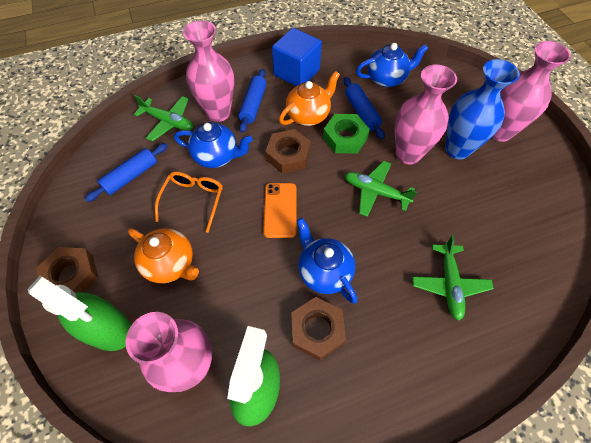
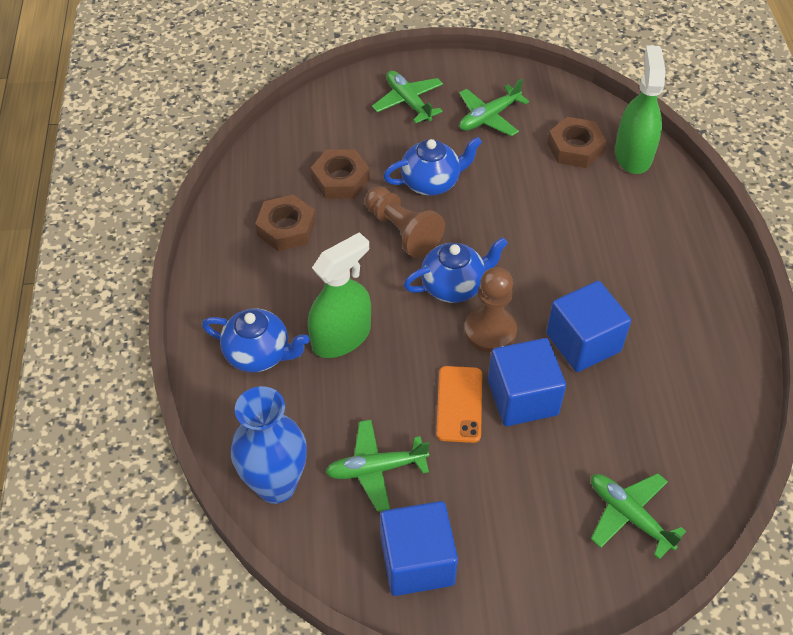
blue cube: 1 -> 3
blue rolling pin: 3 -> 0
brown pawn: 0 -> 2
green nut: 1 -> 0
green plane: 3 -> 4
orange glasses: 1 -> 0
orange teapot: 2 -> 0
pink vase: 4 -> 0

